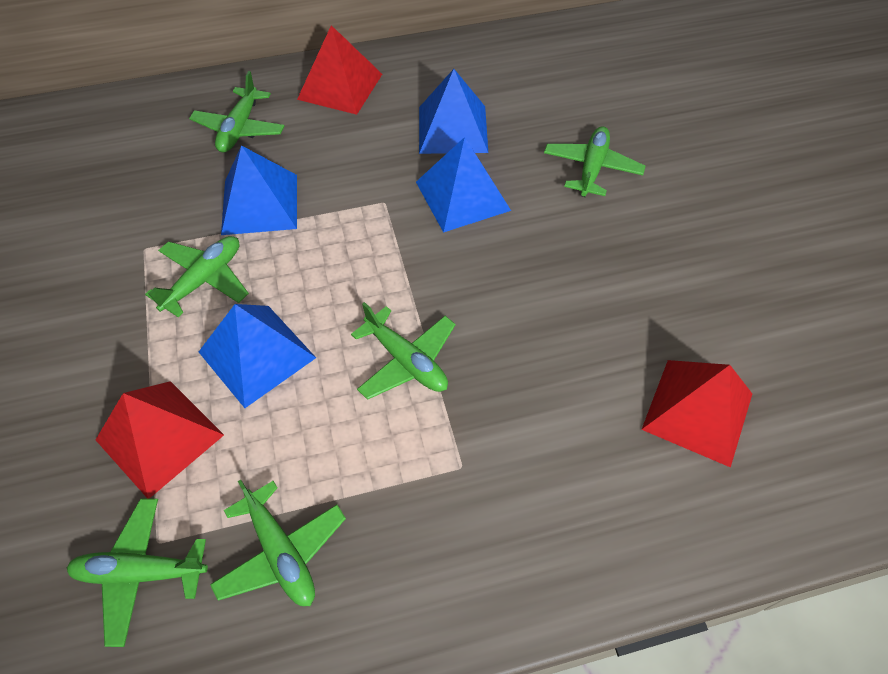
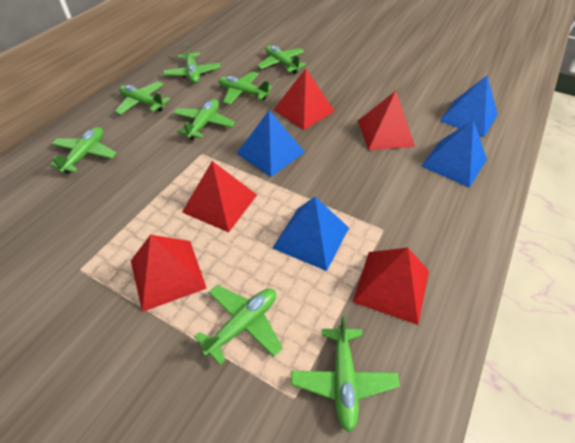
green plane: 6 -> 8
red pyramid: 3 -> 5

